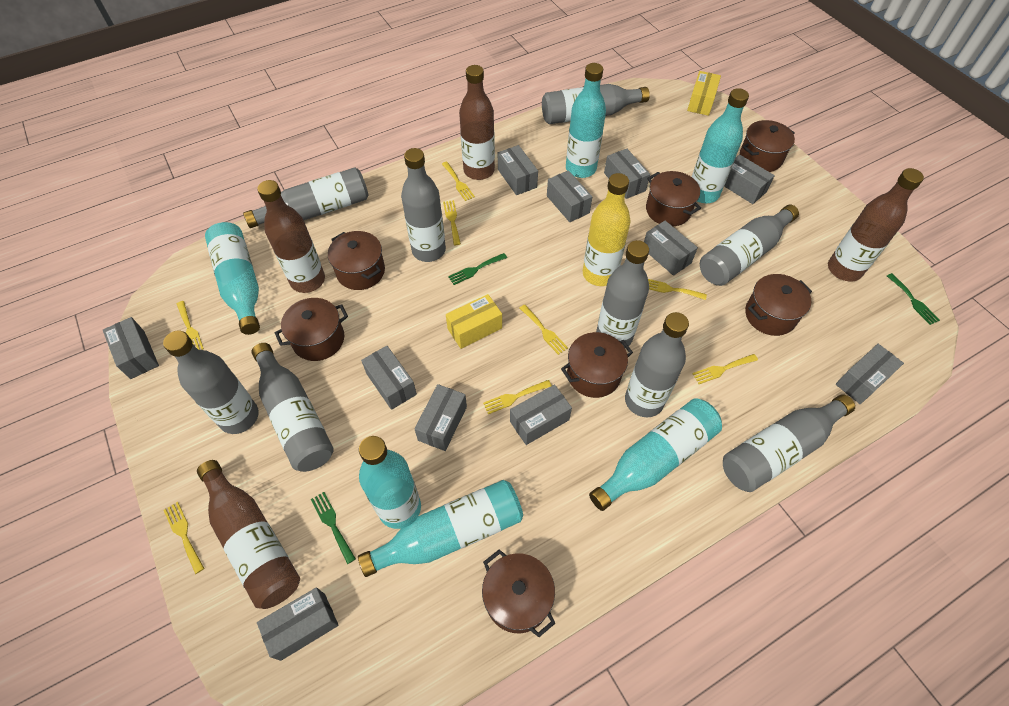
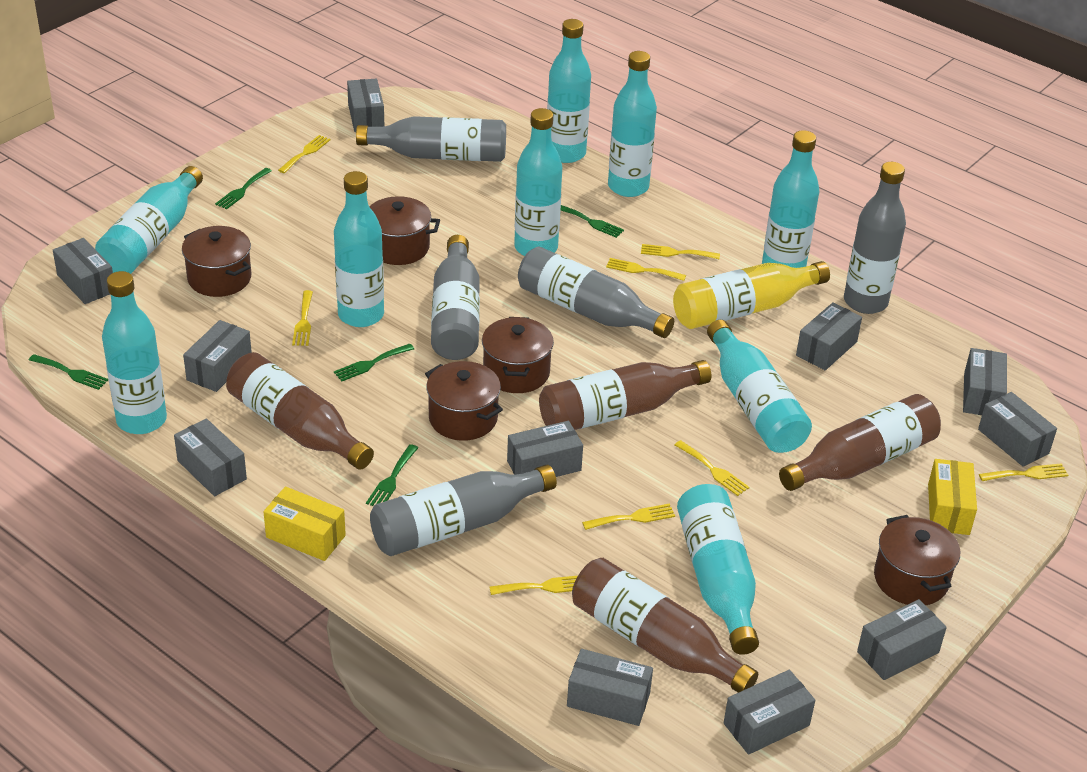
brown pot: 7 -> 5
green fork: 3 -> 5
grey bottle: 9 -> 5
turquoise bottle: 6 -> 9

